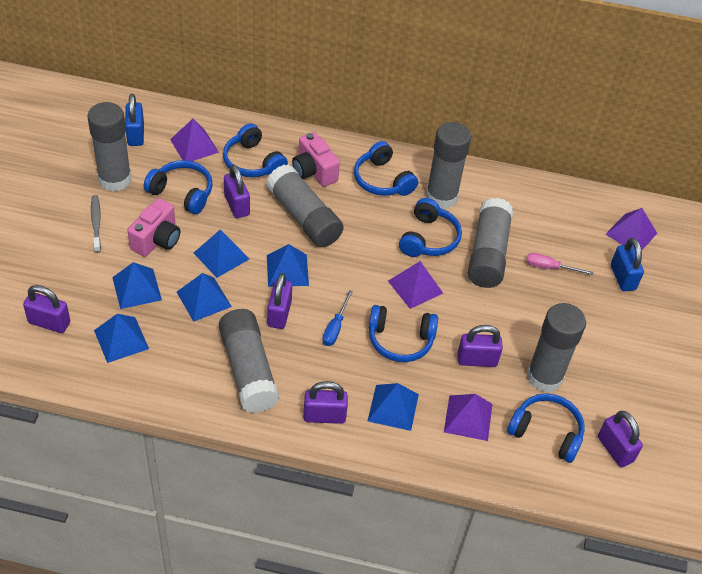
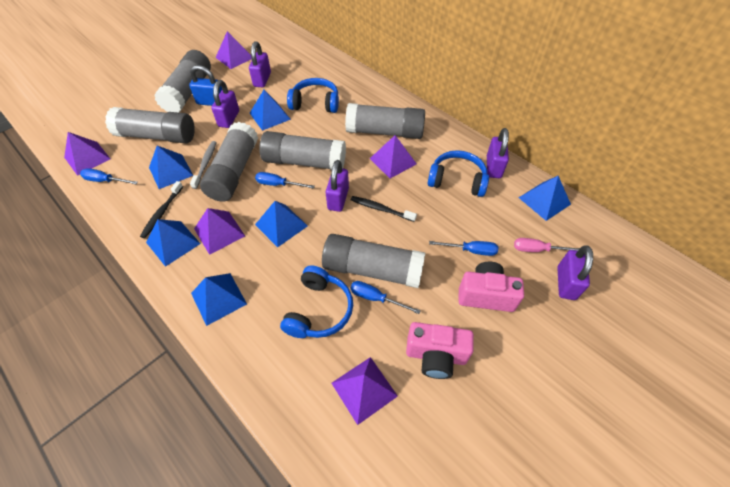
black toothbrush: 0 -> 2
blue headphones: 6 -> 3
blue padlock: 2 -> 1
blue screwdriver: 1 -> 4
purple padlock: 6 -> 5
purple pyramid: 4 -> 5

